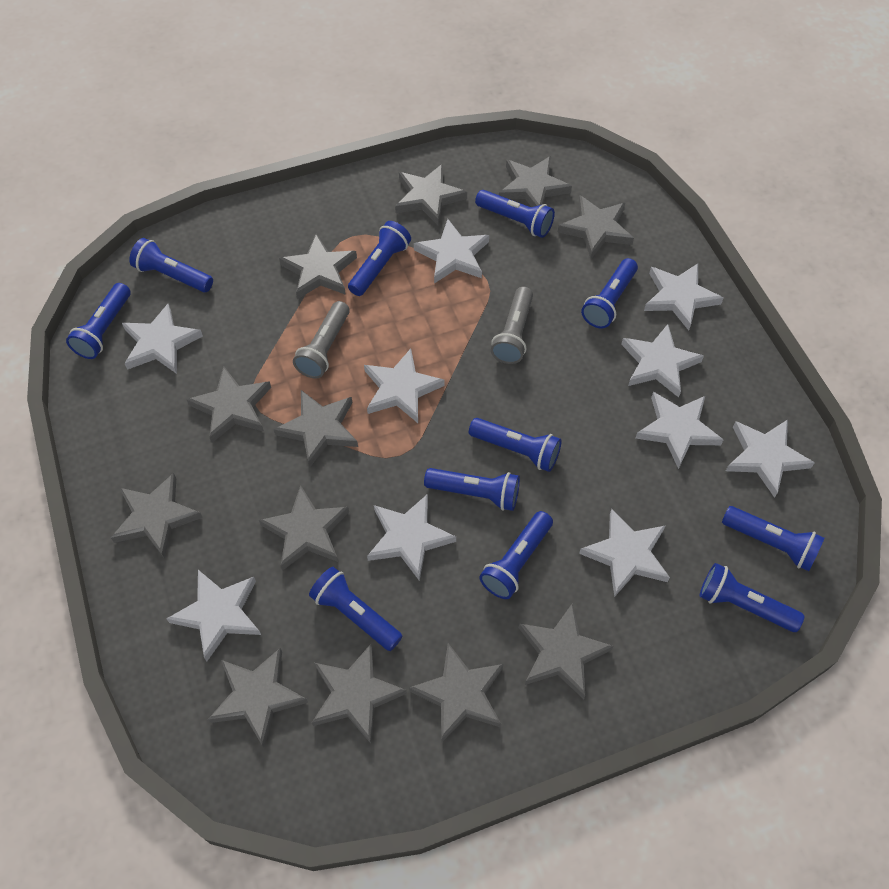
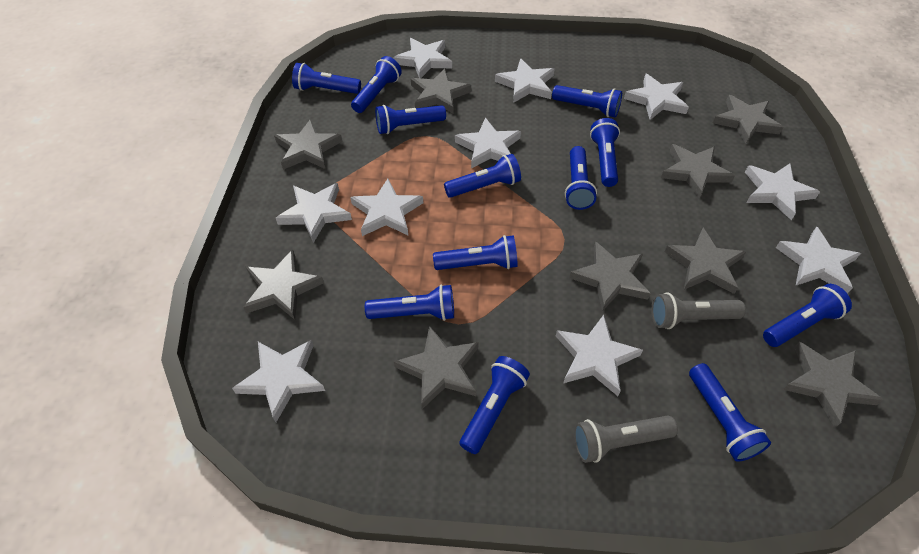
blue flashlight: 11 -> 12
grey star: 12 -> 9

